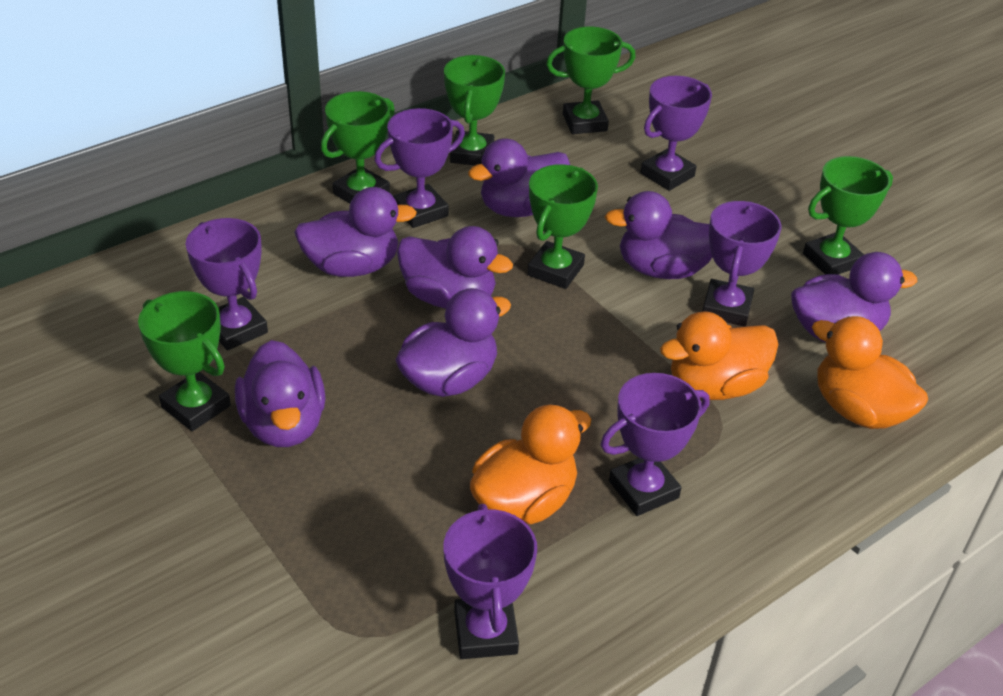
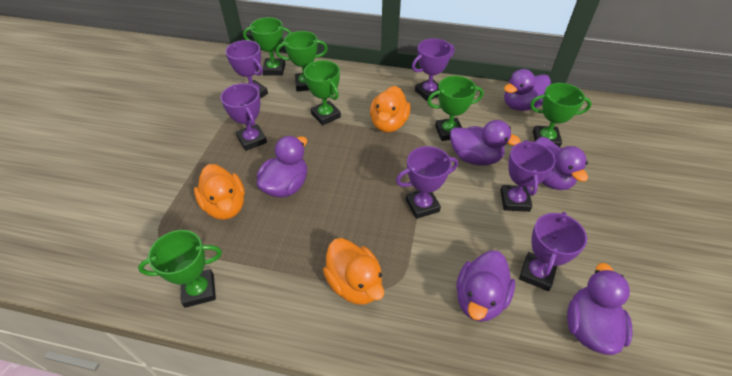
purple duck: 7 -> 6

